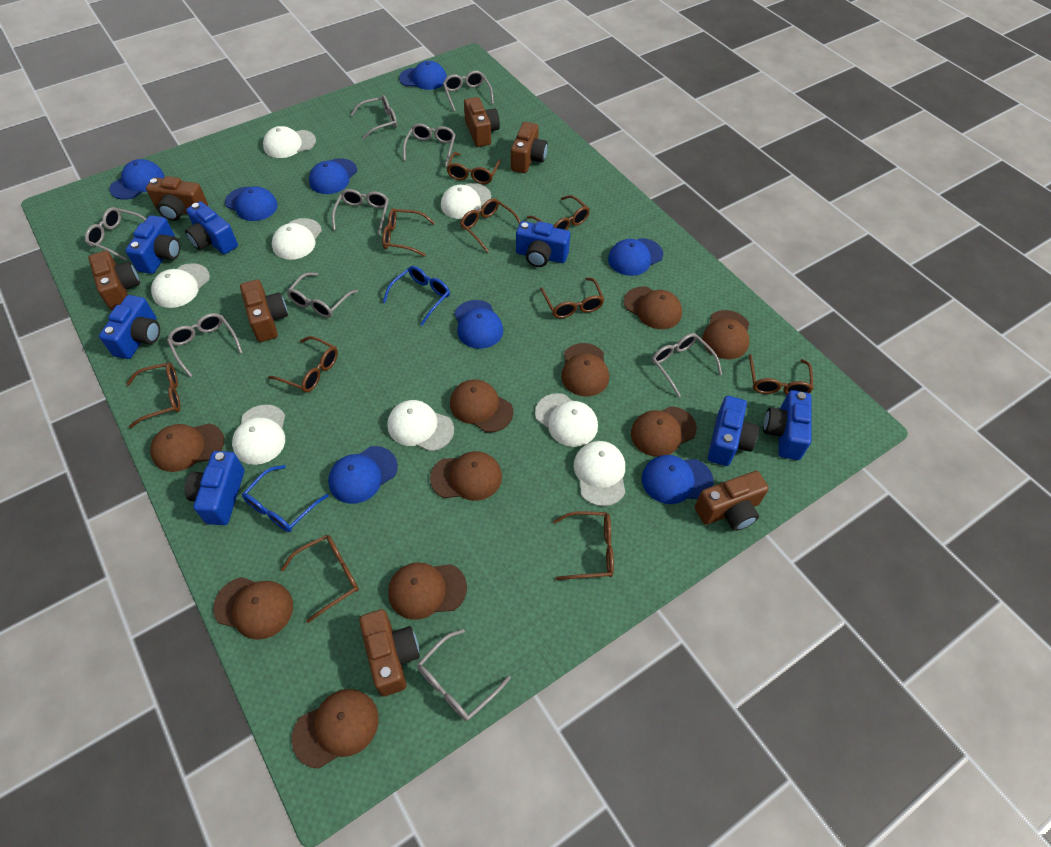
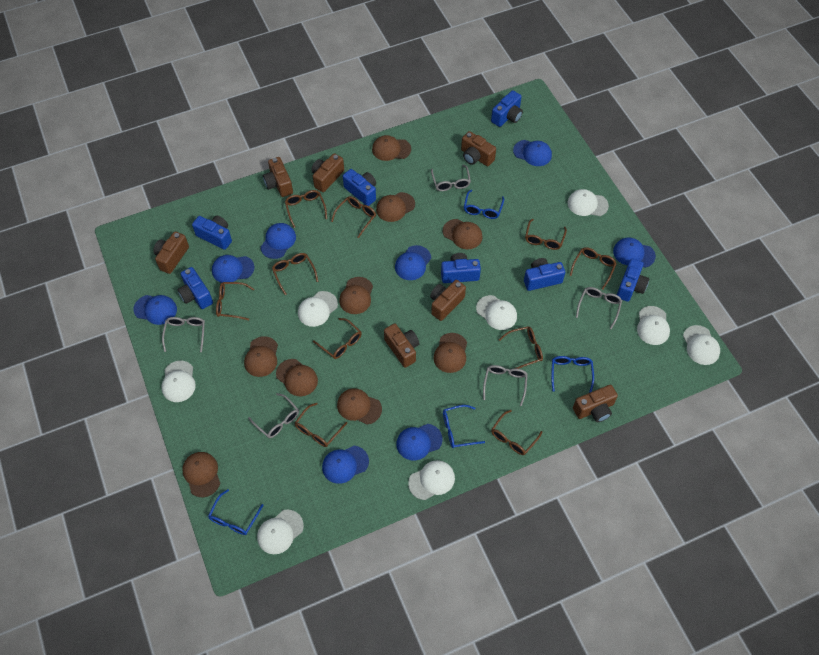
blue glasses: 2 -> 4
brown cap: 10 -> 9
grey glasses: 9 -> 5

